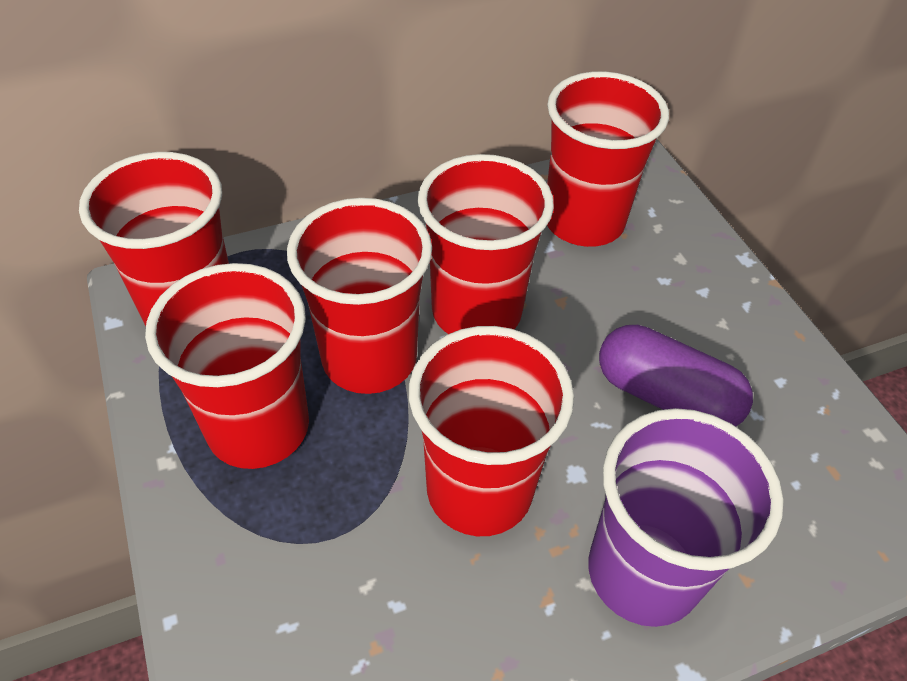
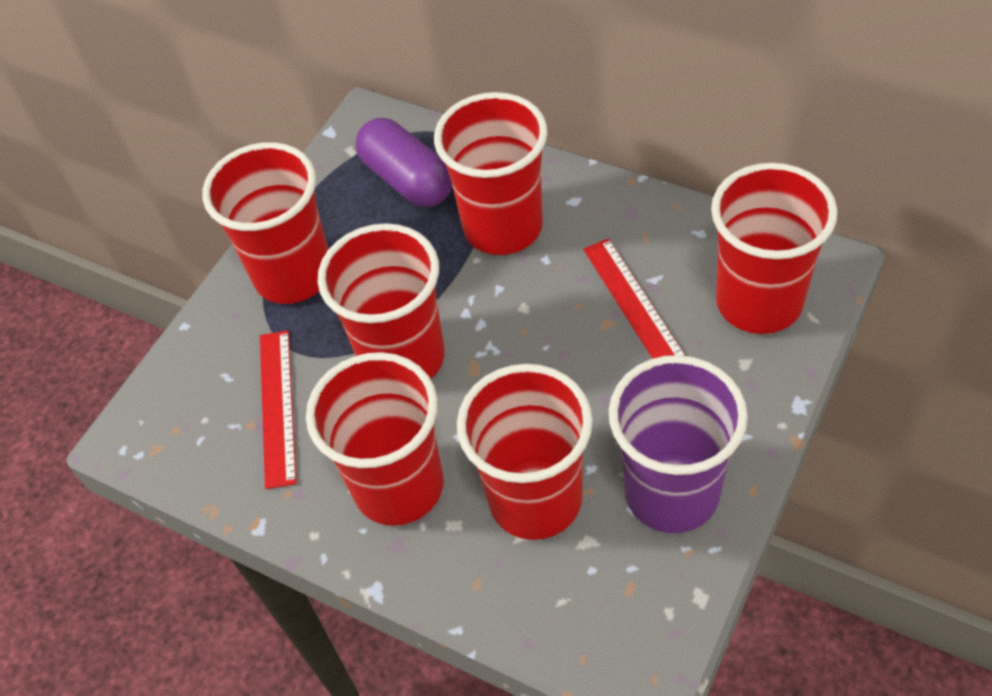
red ruler: 0 -> 2

